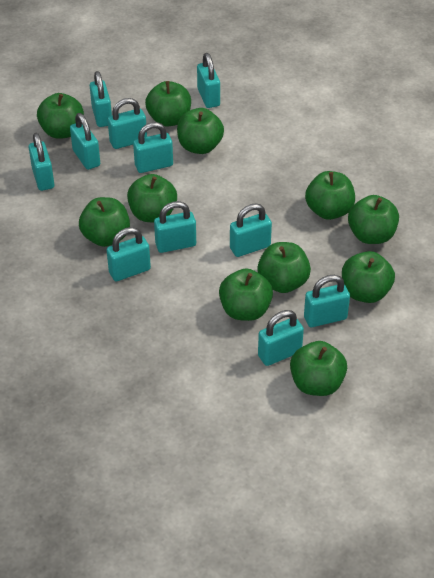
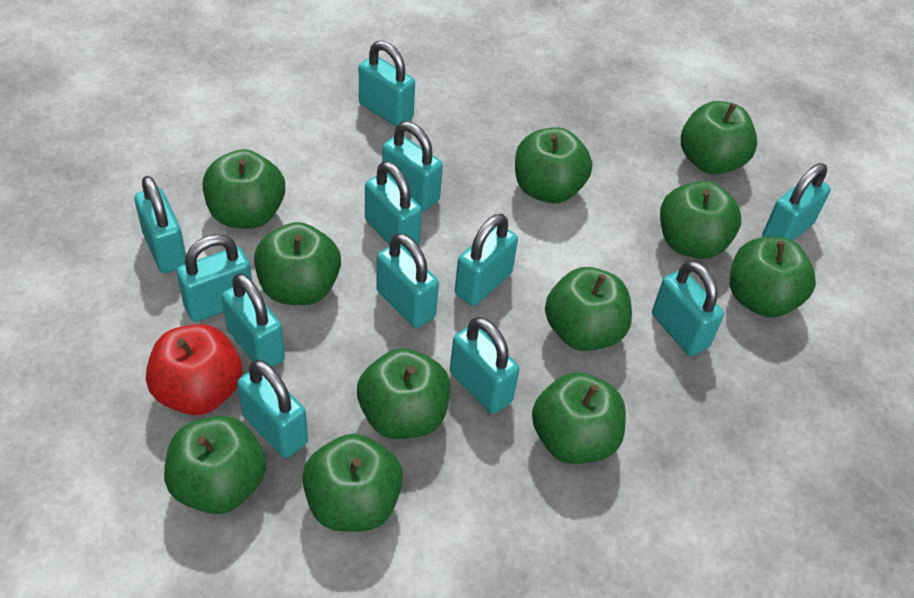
red apple: 0 -> 1
turquoise padlock: 11 -> 12

